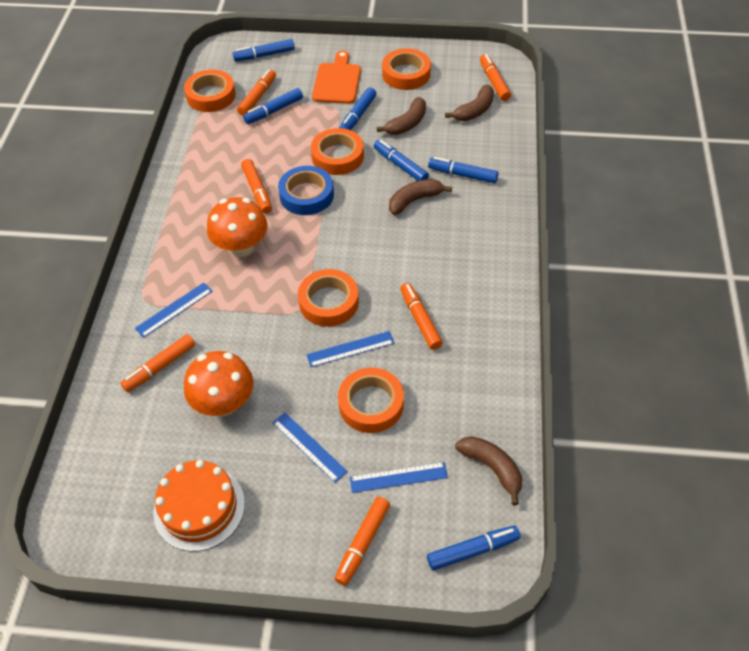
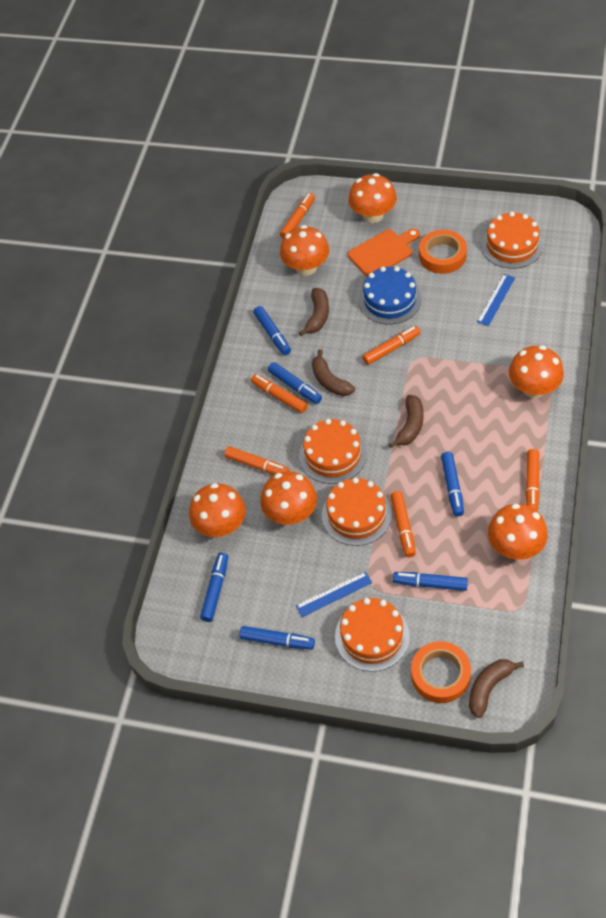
blue cake: 0 -> 1
blue ruler: 4 -> 2
blue tape: 1 -> 0
orange cake: 1 -> 4
orange mushroom: 2 -> 6
orange tape: 5 -> 2

